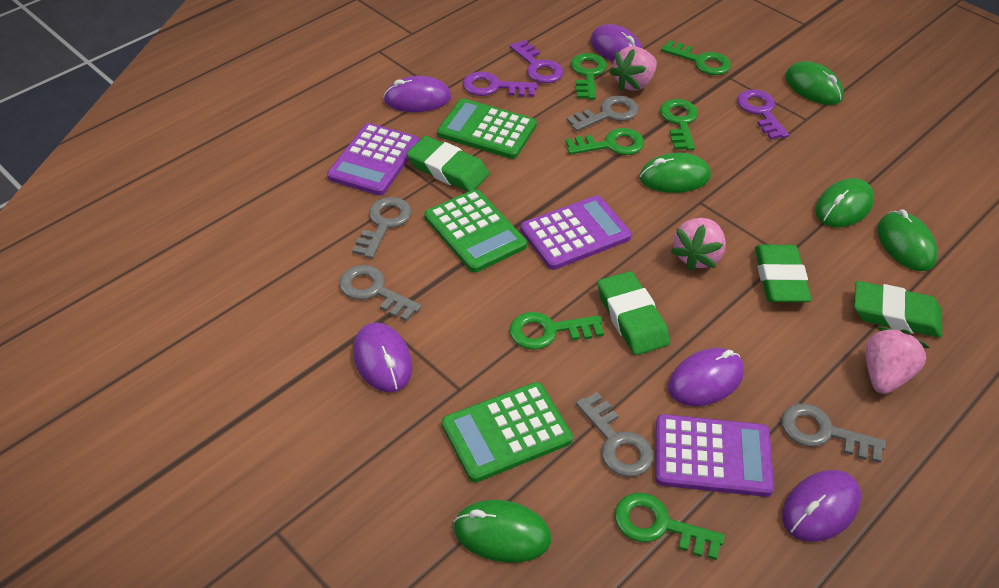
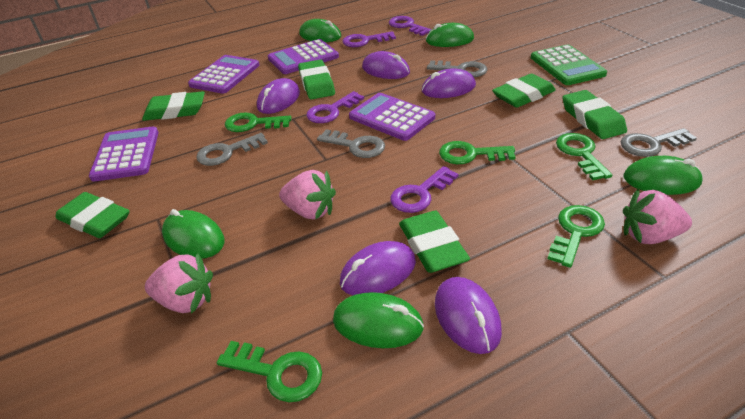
green calculator: 3 -> 1
green eraser: 4 -> 6
green key: 6 -> 5
grey key: 5 -> 4
purple calculator: 3 -> 4
purple key: 3 -> 4

